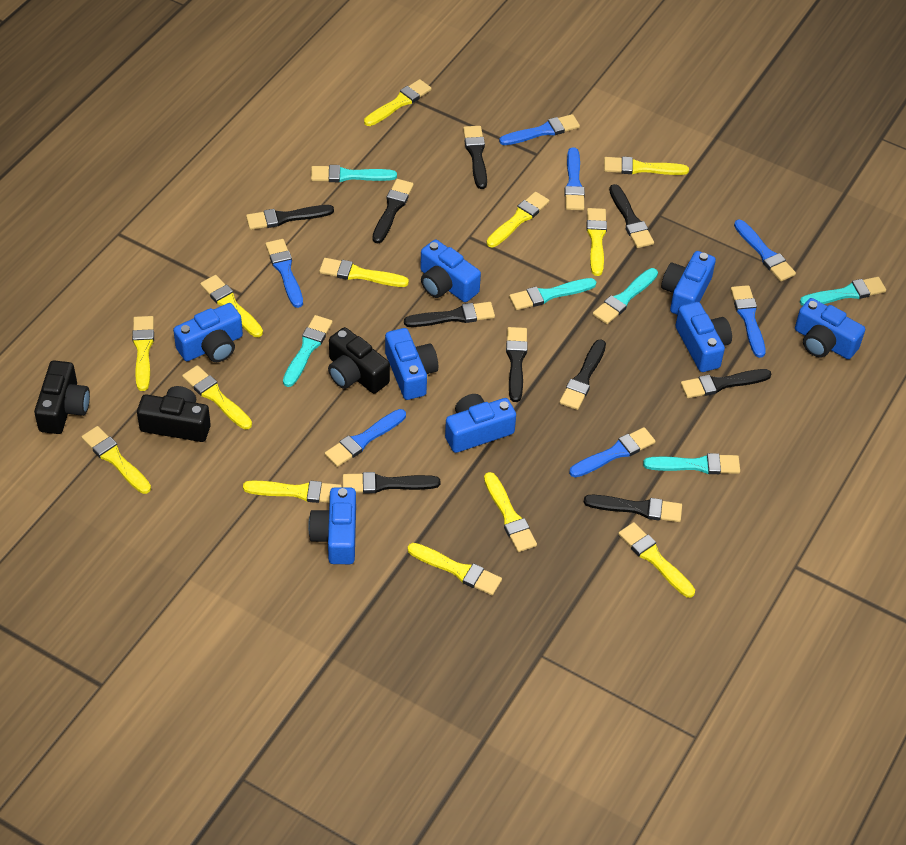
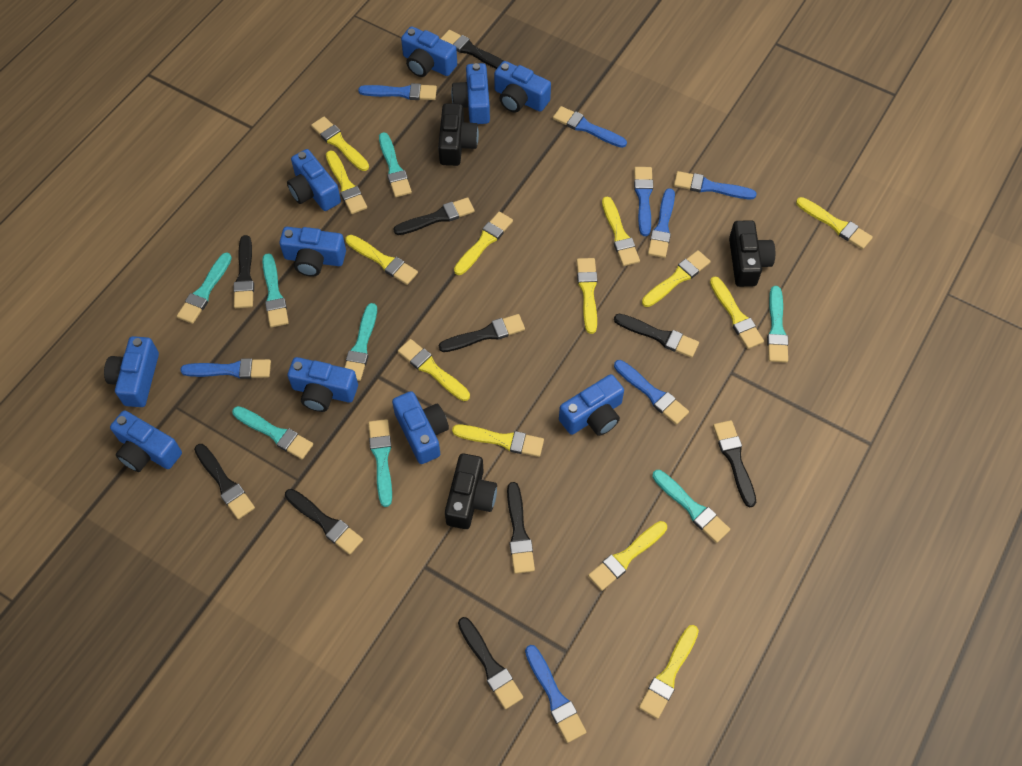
blue brush: 7 -> 8
blue camera: 8 -> 10
turquoise brush: 6 -> 8

